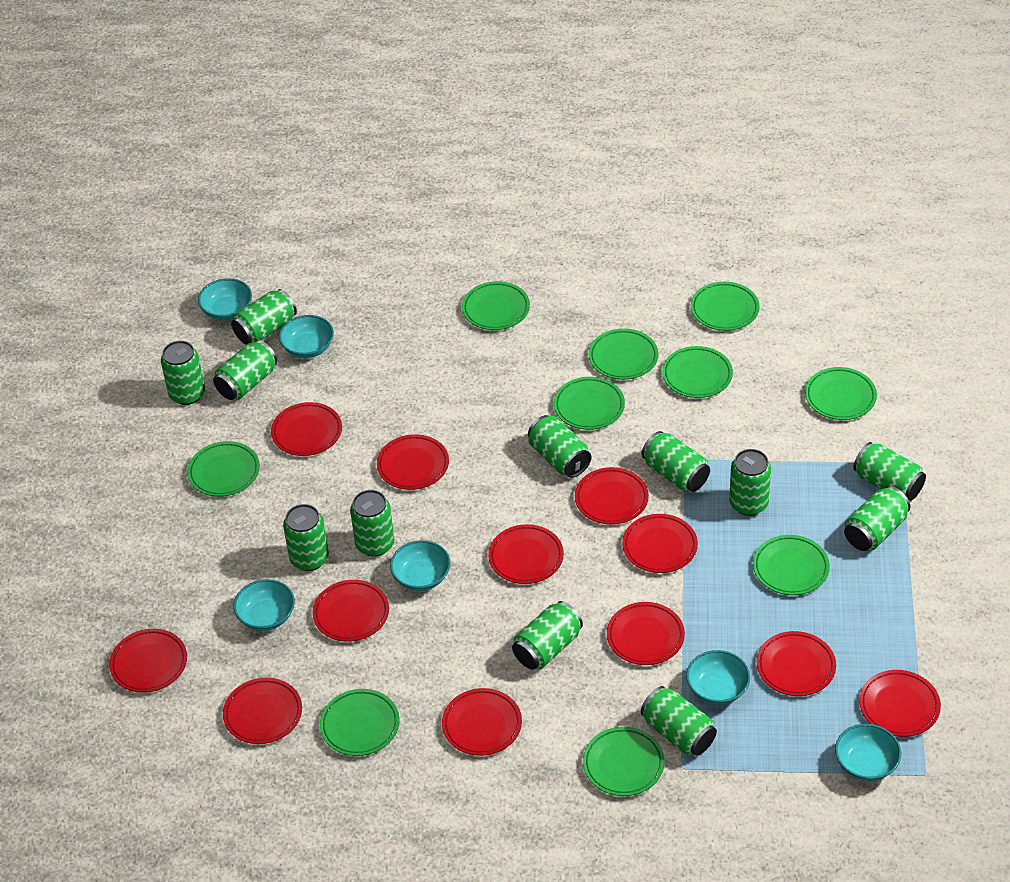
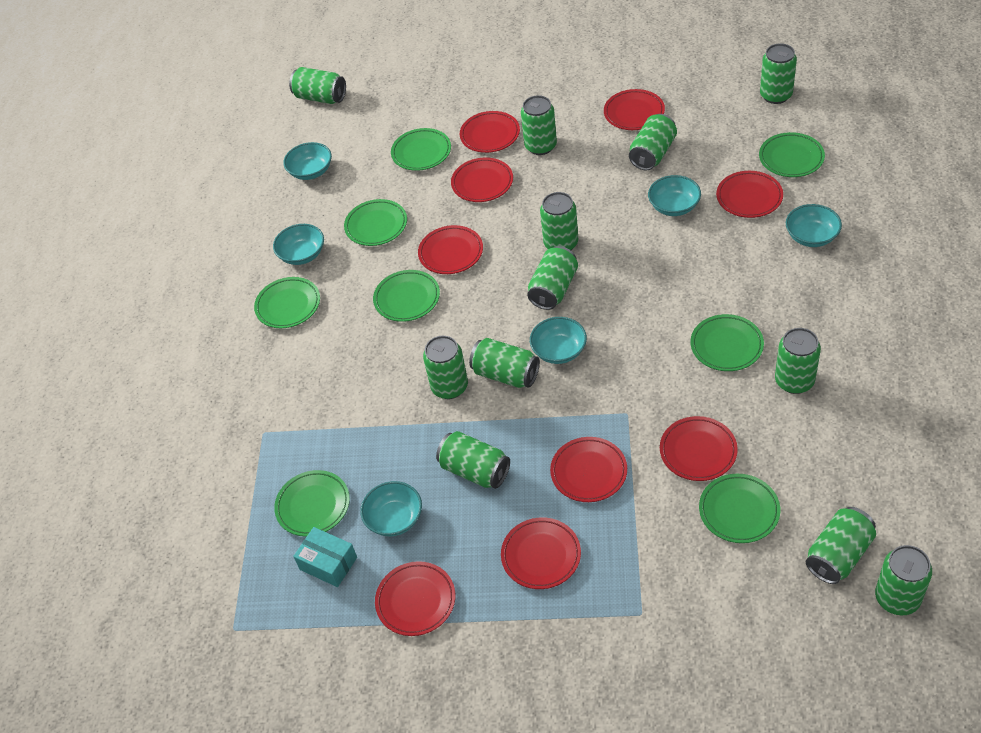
green plate: 10 -> 8
red plate: 12 -> 9
turquoise box: 0 -> 1

